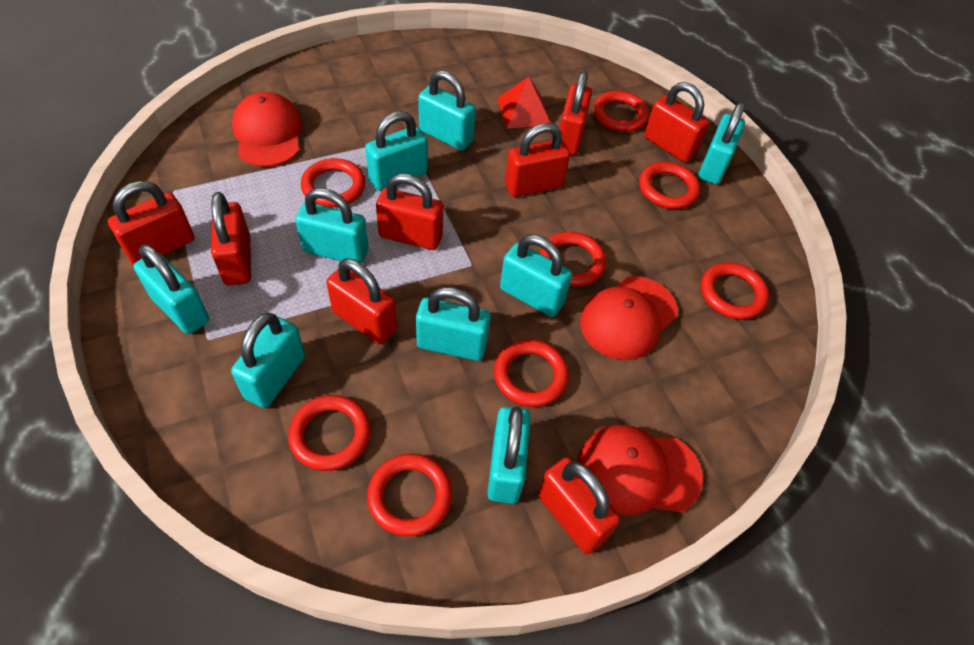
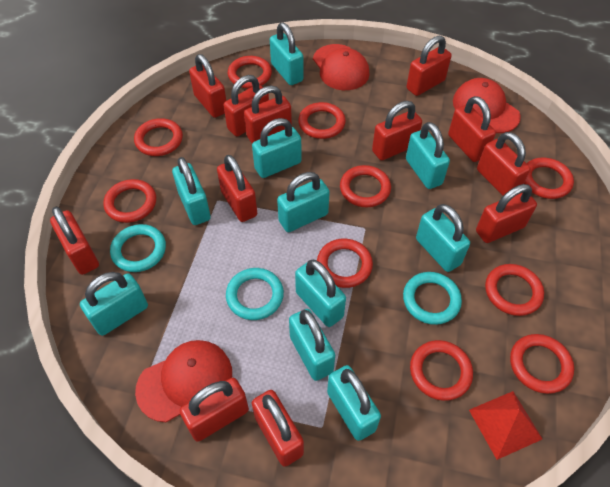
red padlock: 8 -> 12
red ring: 8 -> 10
turquoise padlock: 9 -> 10
turquoise ring: 0 -> 3

